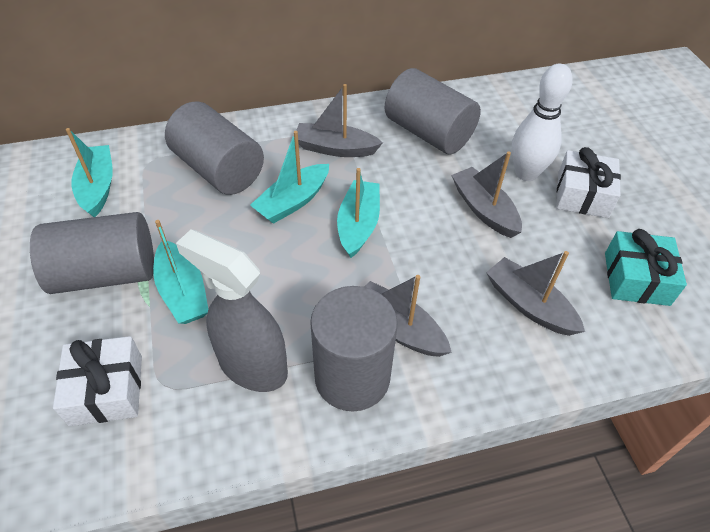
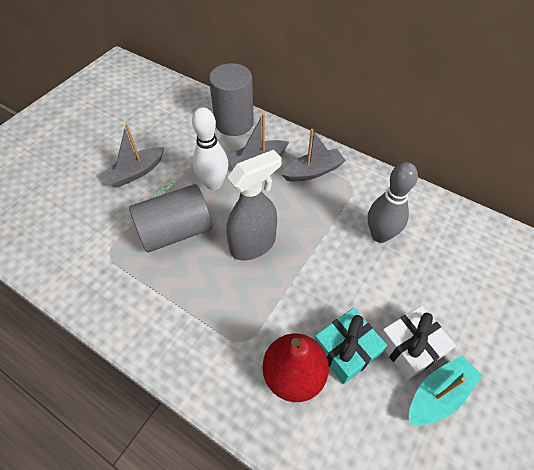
grey boat: 4 -> 3
grey bowling pin: 0 -> 1
grey cylinder: 4 -> 2
red pear: 0 -> 1
turquoise boat: 4 -> 1
white gift: 2 -> 1

